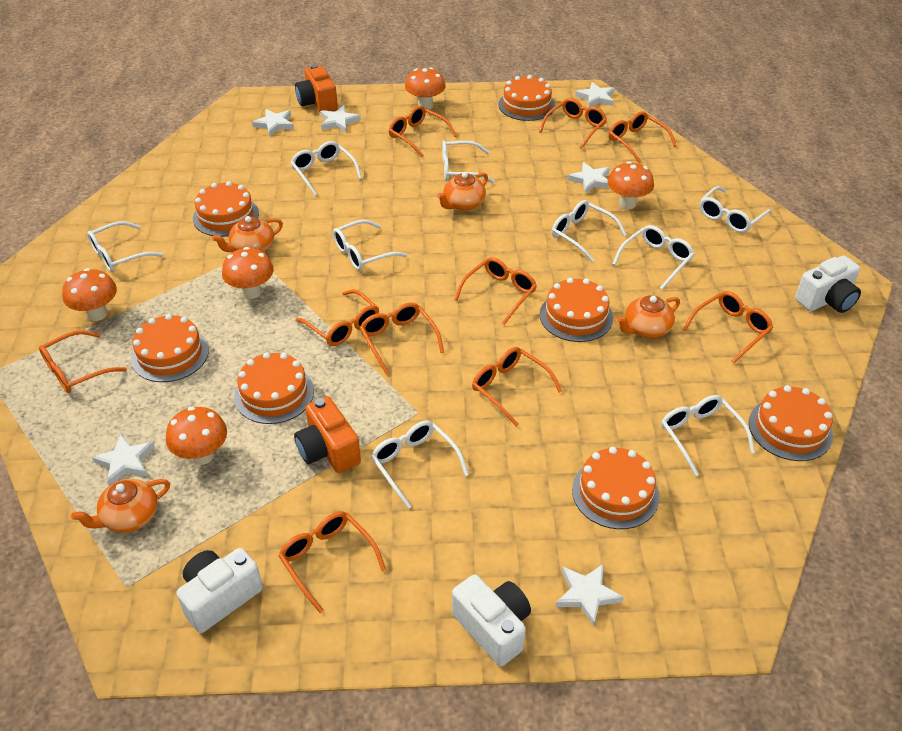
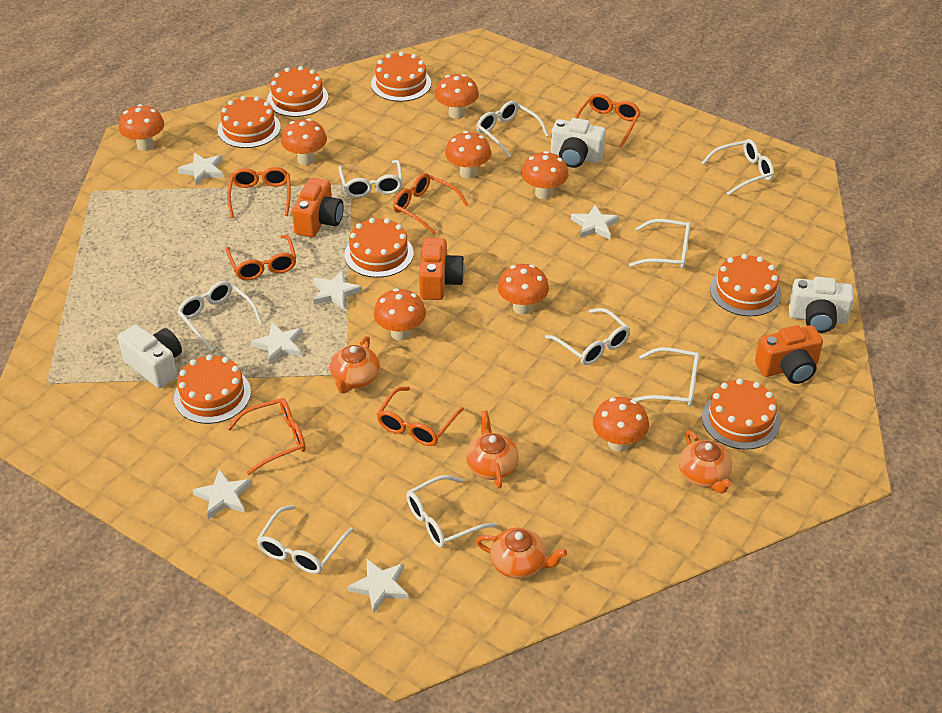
orange camera: 2 -> 3
orange glasses: 10 -> 6
orange mushroom: 5 -> 8

